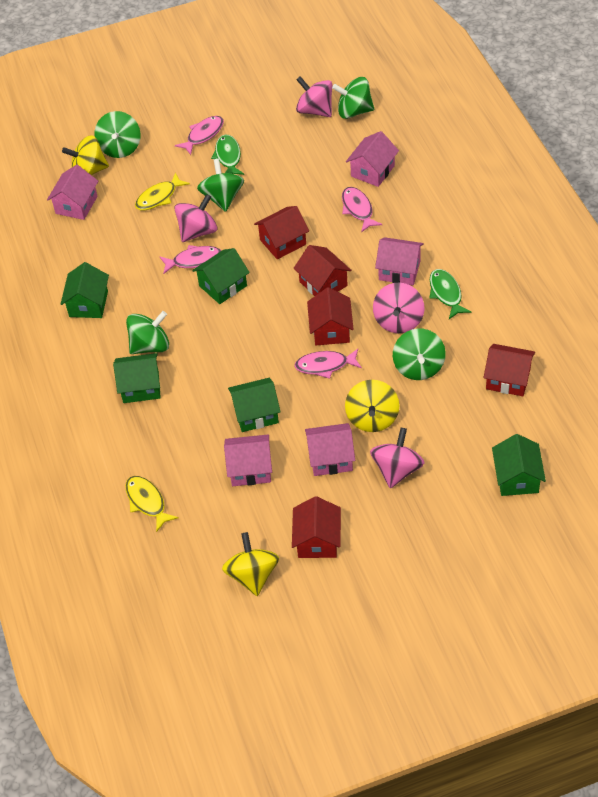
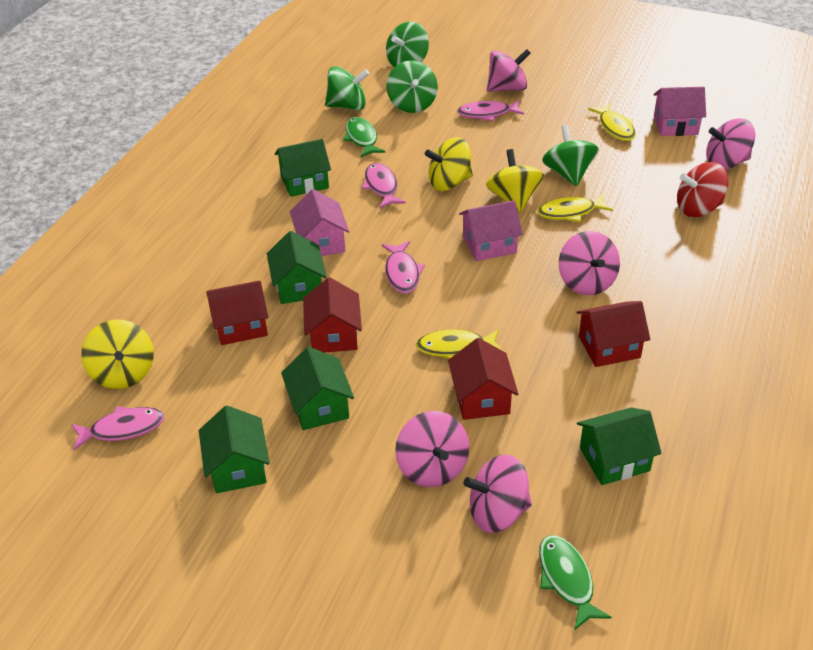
green spinning top: 5 -> 4
pink house: 5 -> 3
pink spinning top: 4 -> 5
red house: 5 -> 4
red spinning top: 0 -> 1
yellow fish: 2 -> 3

